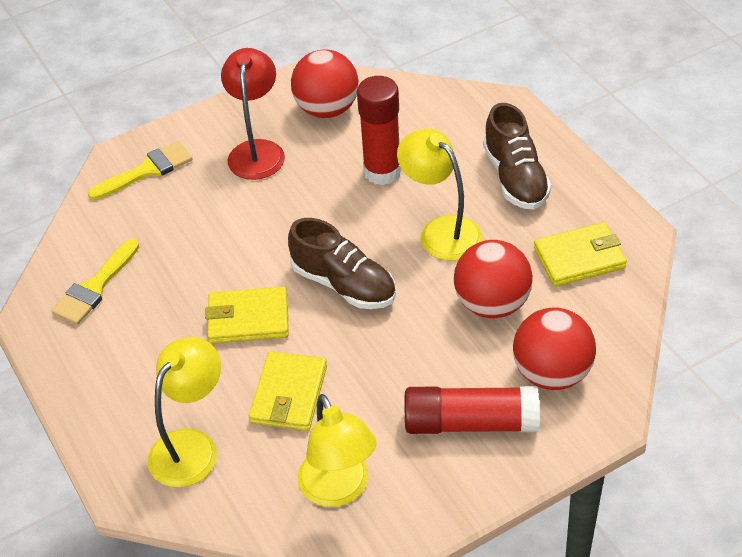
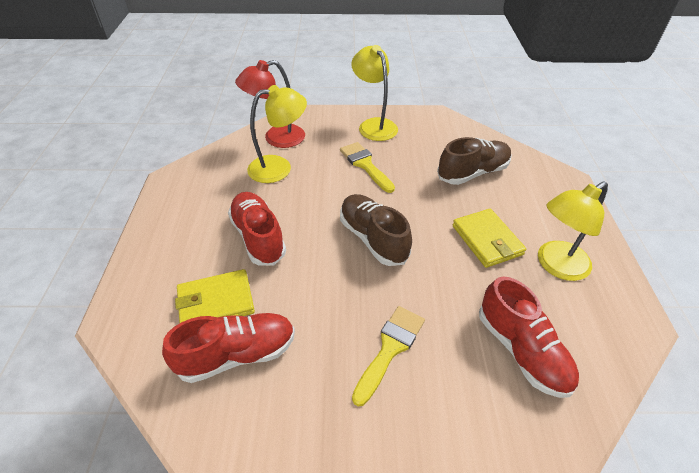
red ball: 3 -> 0
red glue stick: 2 -> 0
red shoe: 0 -> 3
yellow wallet: 3 -> 2

